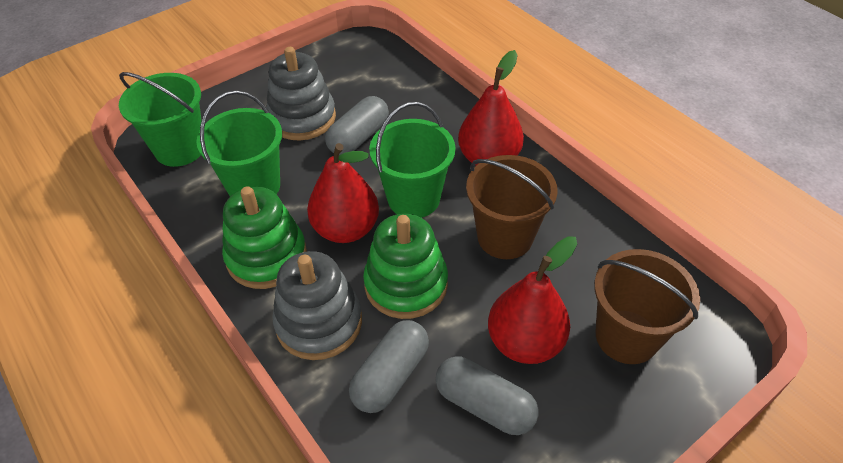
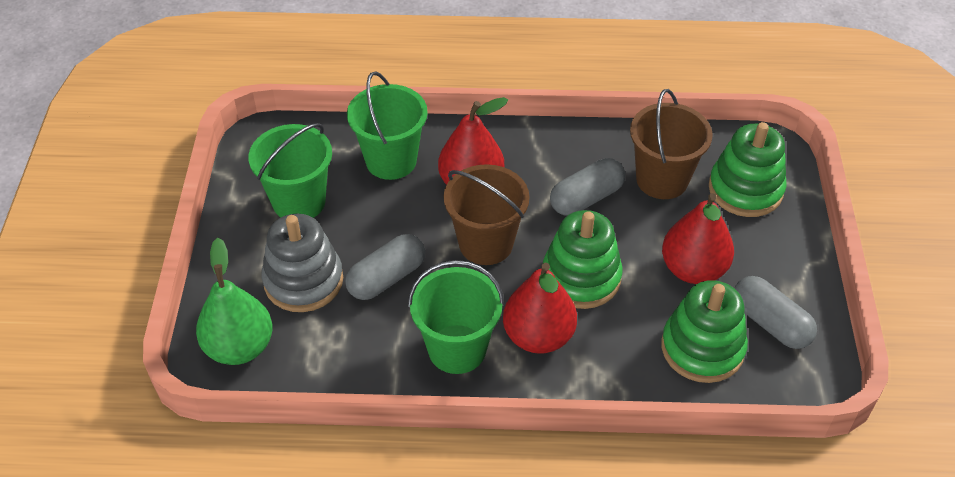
green pear: 0 -> 1
green stacking toy: 2 -> 3
grey stacking toy: 2 -> 1

